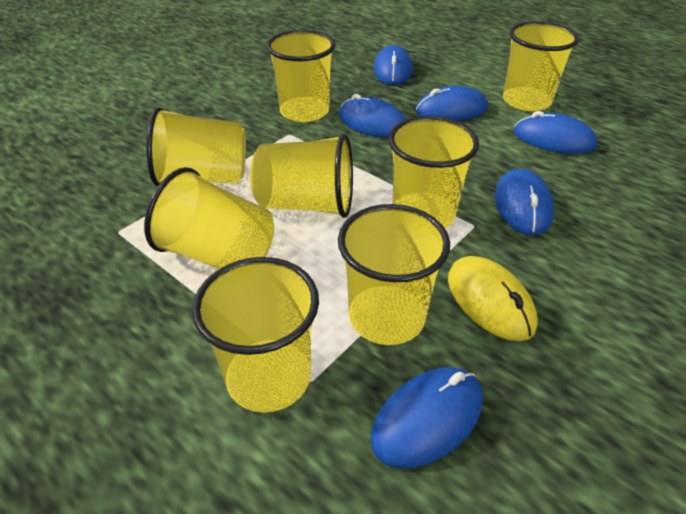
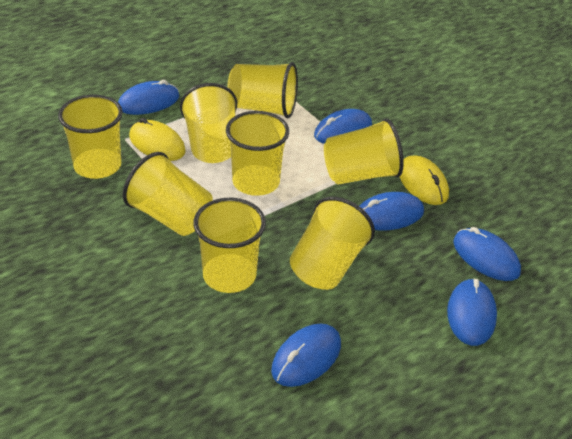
yellow mouse: 1 -> 2

